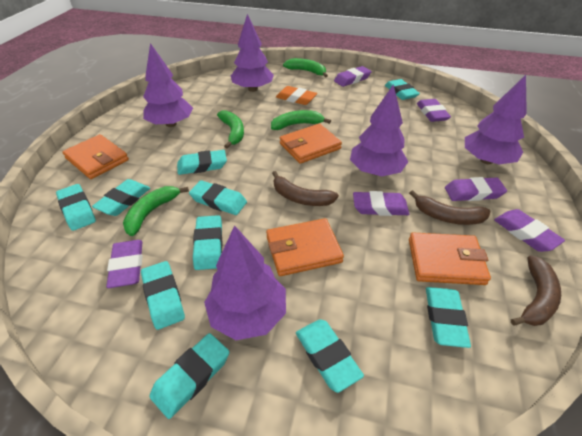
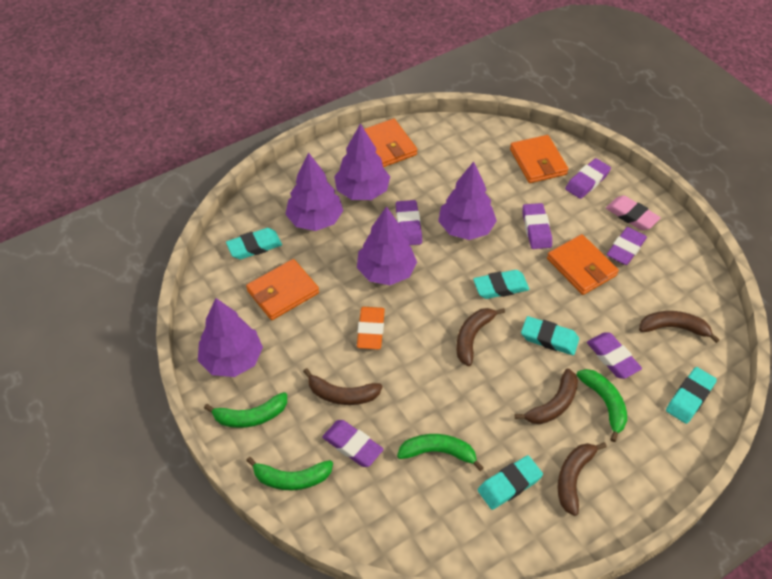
brown banana: 3 -> 5
pink eraser: 0 -> 1
turquoise eraser: 10 -> 5

